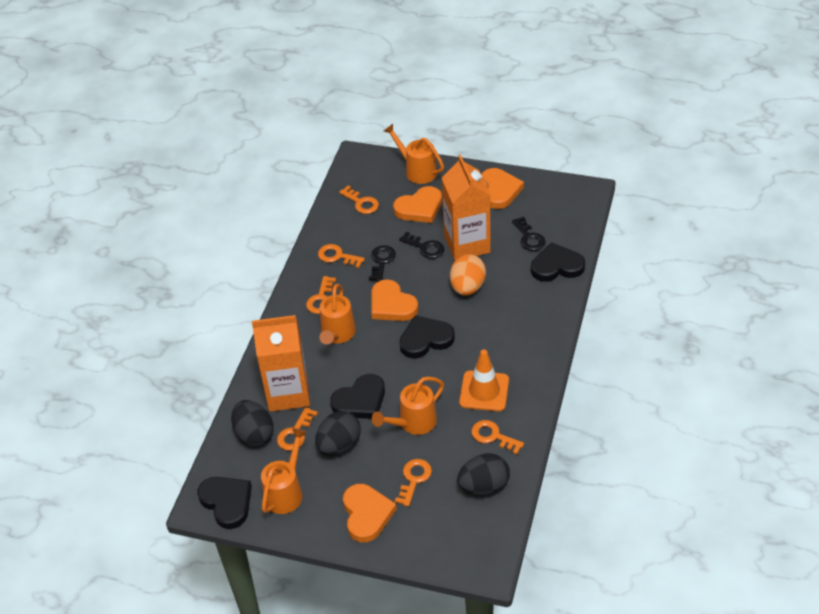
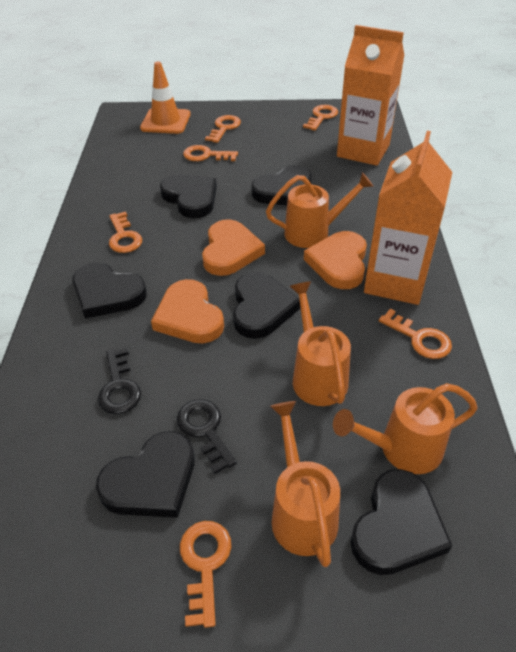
black egg: 3 -> 0
black heart: 4 -> 6
black key: 3 -> 2
orange egg: 1 -> 0
orange heart: 4 -> 3

